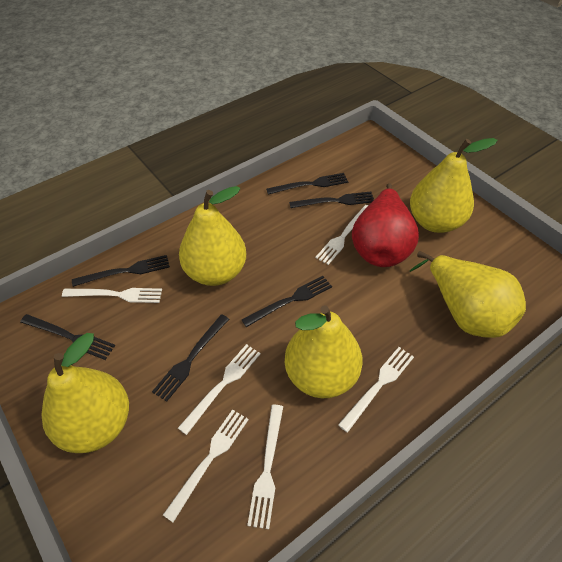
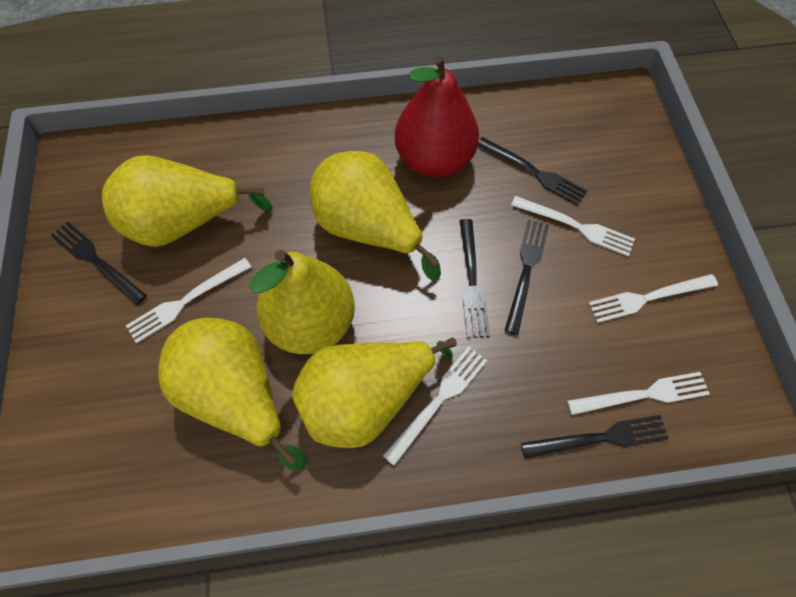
black fork: 6 -> 5
white fork: 6 -> 5

